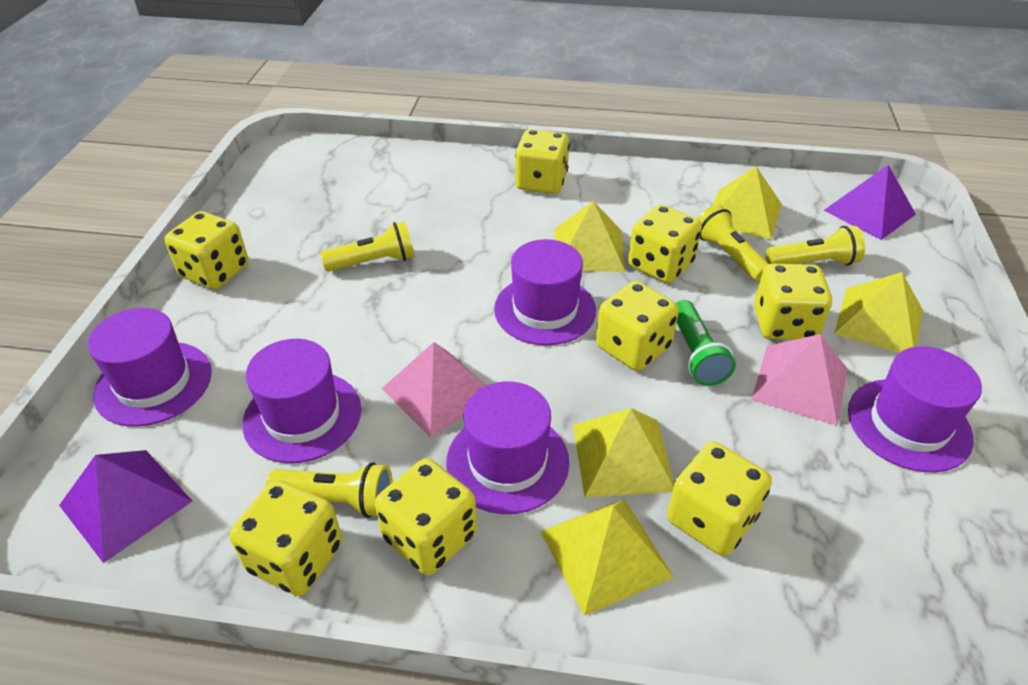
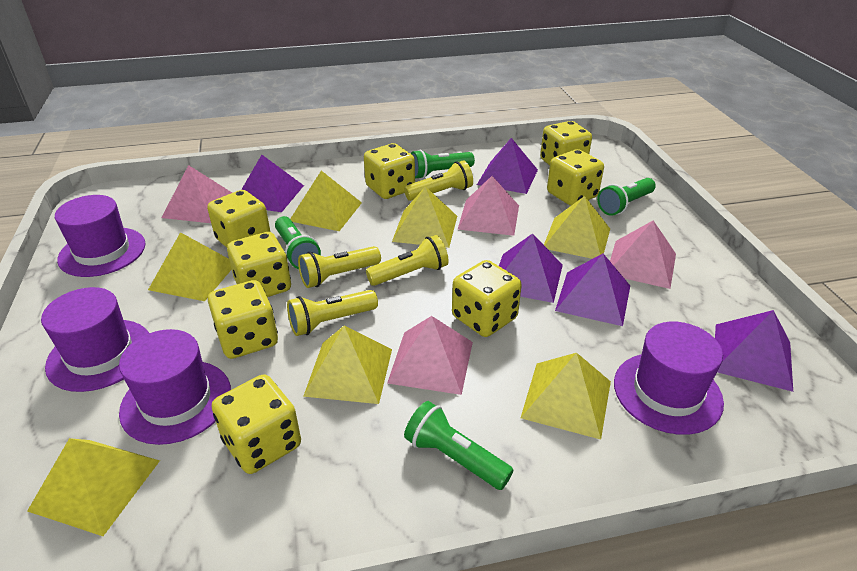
green flashlight: 1 -> 4
pink pyramid: 2 -> 4
purple hat: 5 -> 4
purple pyramid: 2 -> 5
yellow pyramid: 5 -> 7

